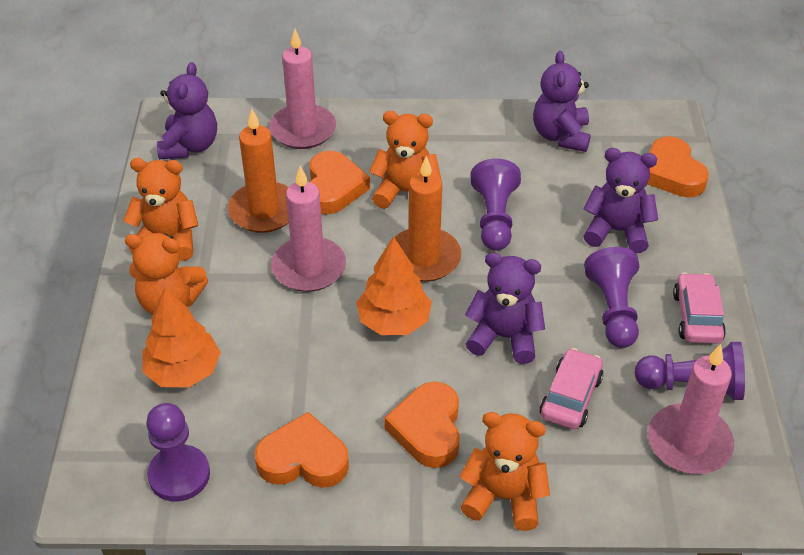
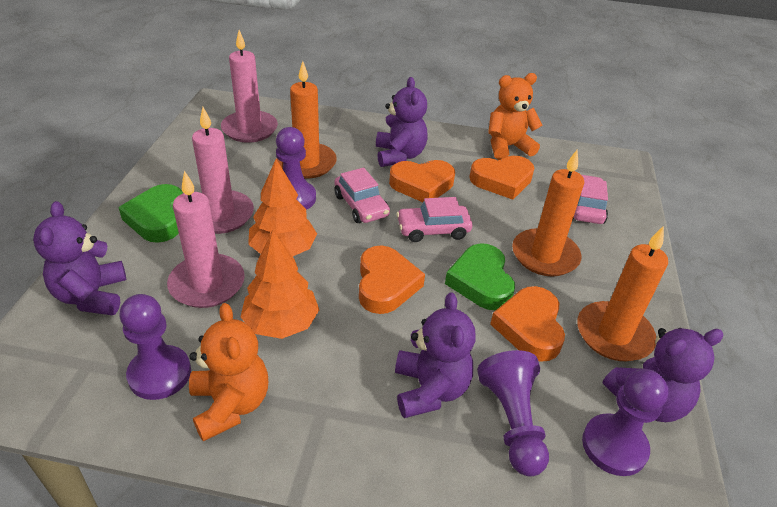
green heart: 0 -> 2
orange candle: 2 -> 3
orange teddy bear: 4 -> 2
pink car: 2 -> 3

